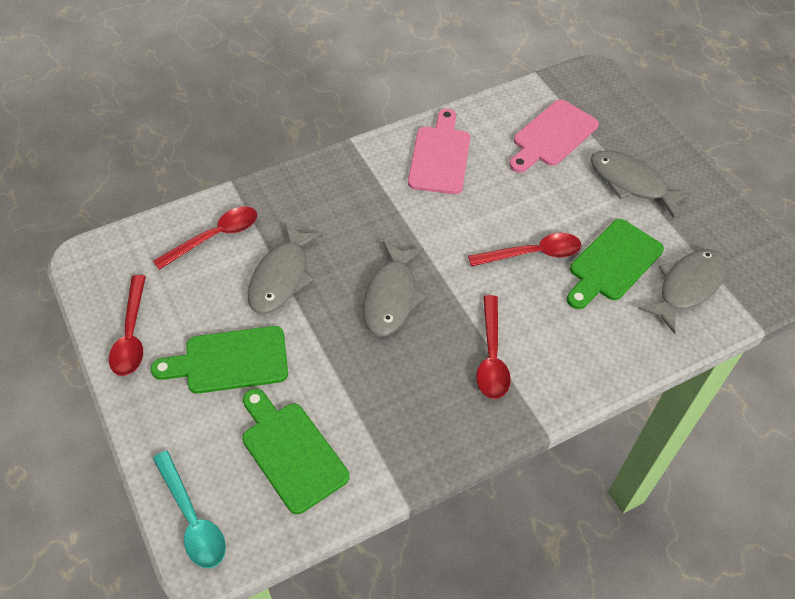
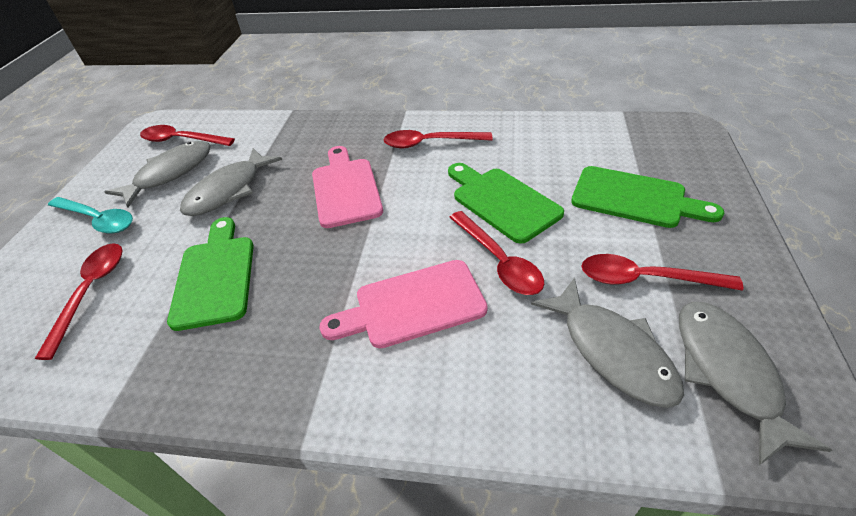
red spoon: 4 -> 5

